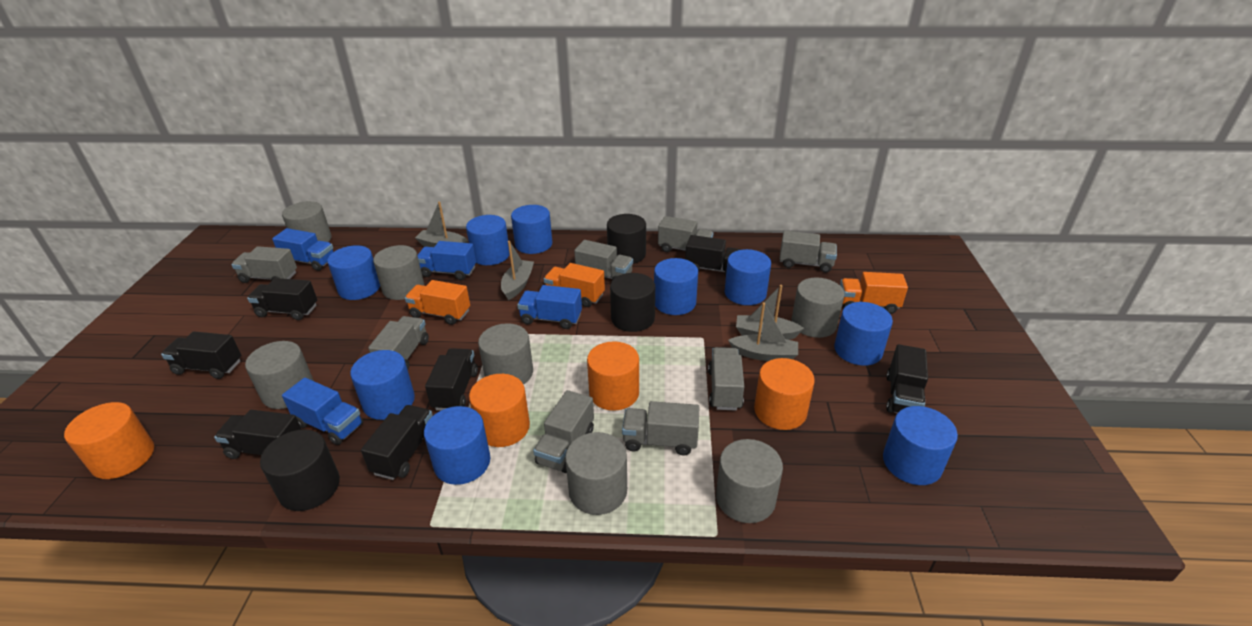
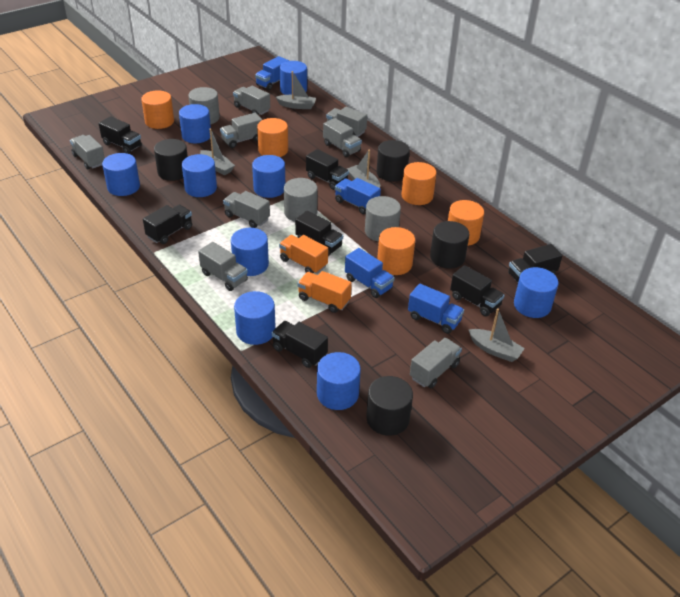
black cylinder: 3 -> 4
grey cylinder: 7 -> 3
orange cylinder: 4 -> 5
orange truck: 3 -> 2

